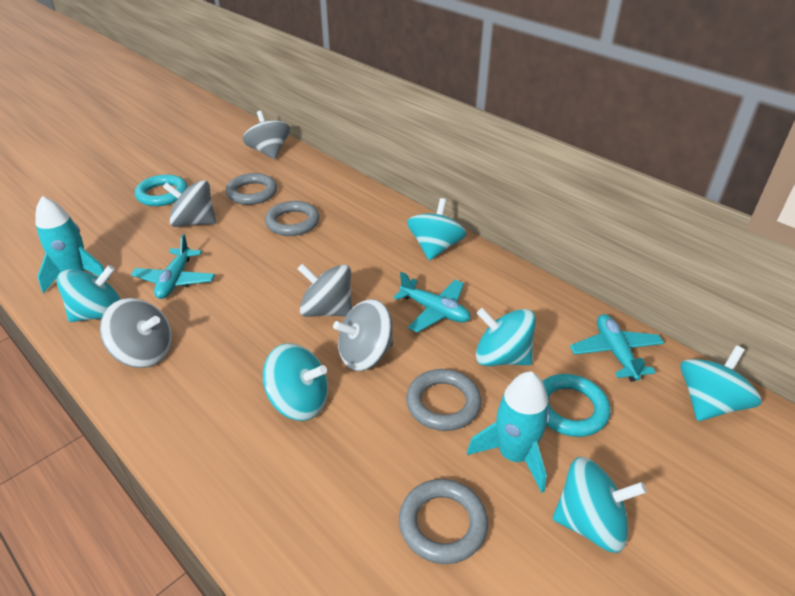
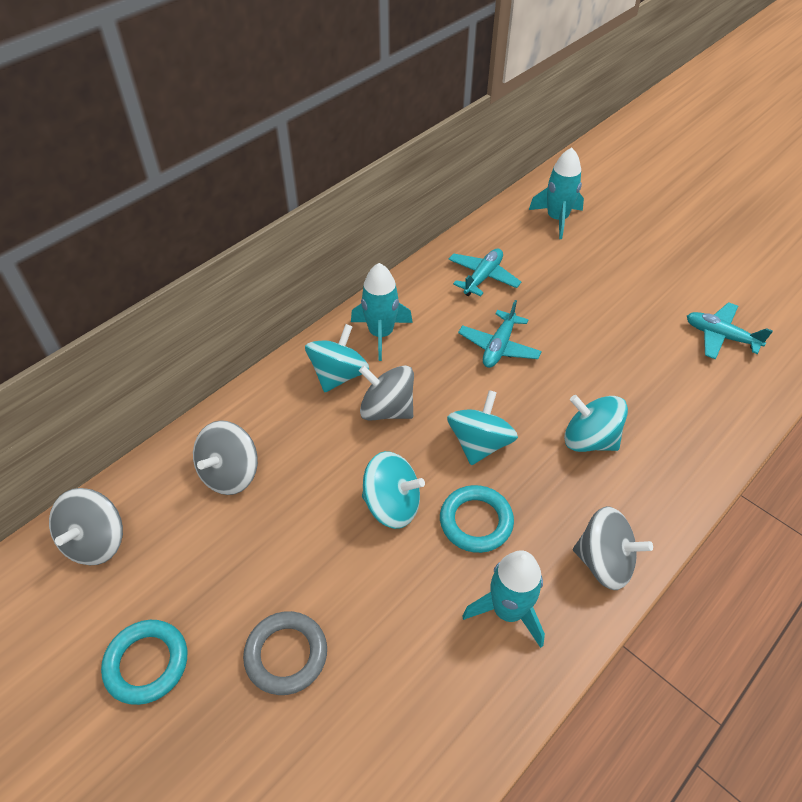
grey ring: 4 -> 1
grey spinning top: 5 -> 4
turquoise rocket: 2 -> 3
turquoise spinning top: 6 -> 4

